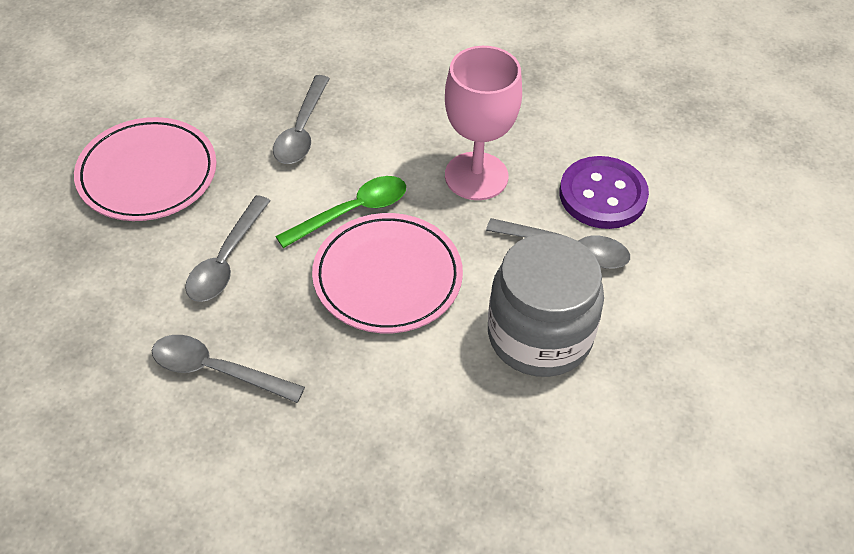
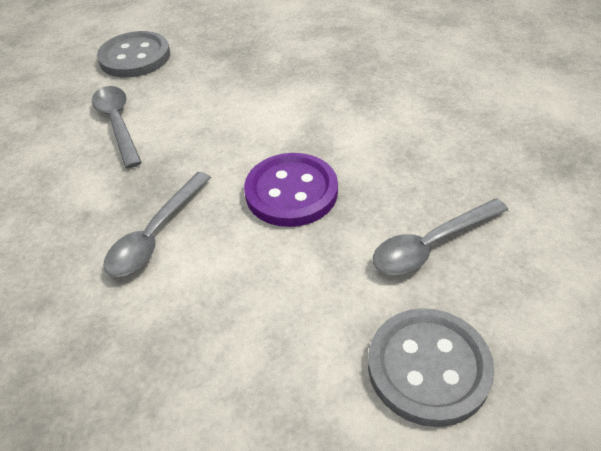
green spoon: 1 -> 0
grey button: 0 -> 2
grey jar: 1 -> 0
grey spoon: 4 -> 3
pink goblet: 1 -> 0
pink plate: 2 -> 0

